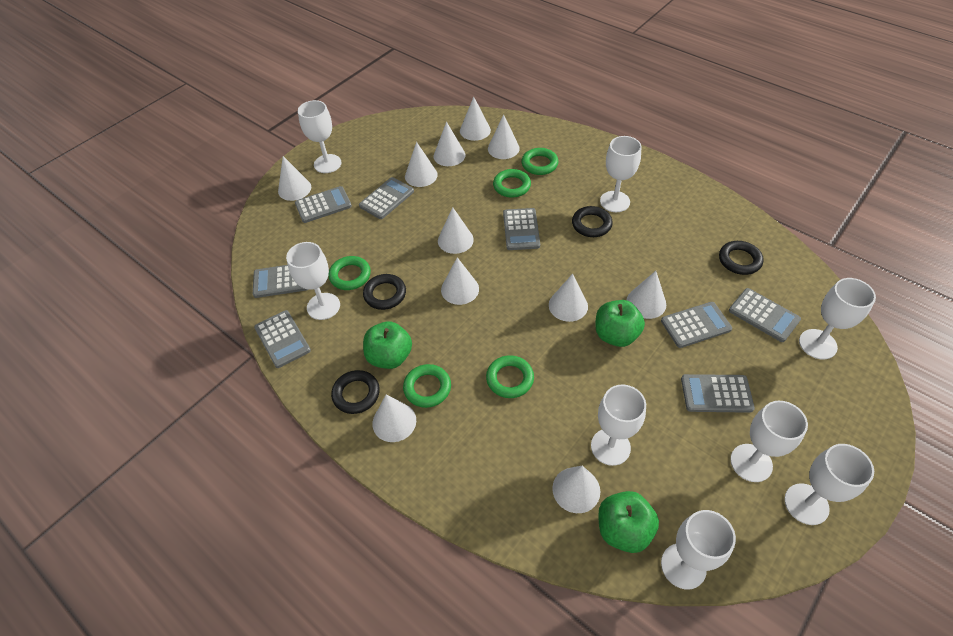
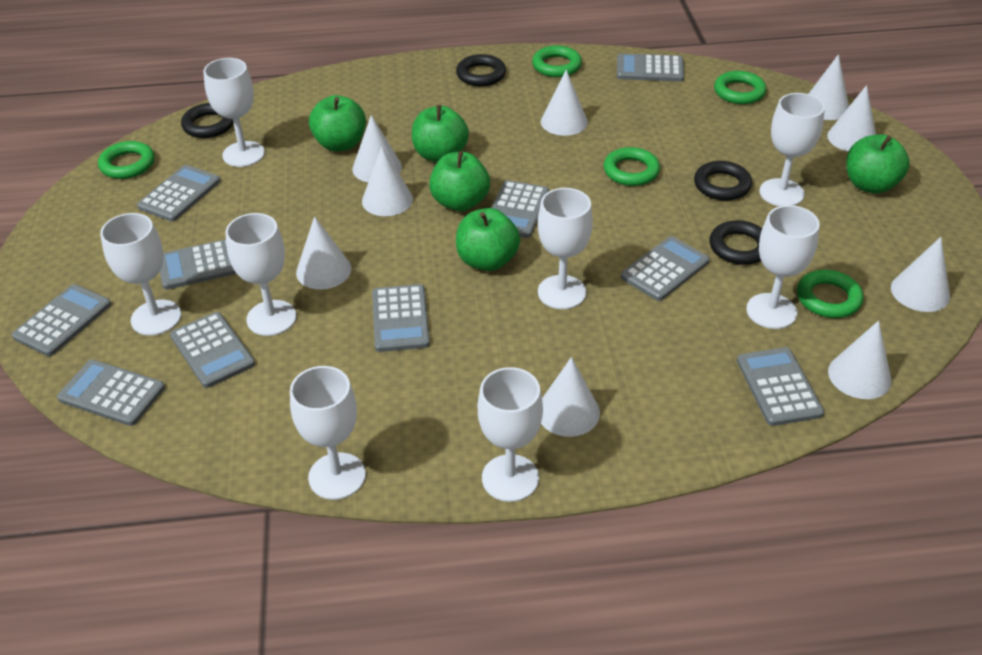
green apple: 3 -> 5
grey calculator: 8 -> 10
white cone: 11 -> 9

